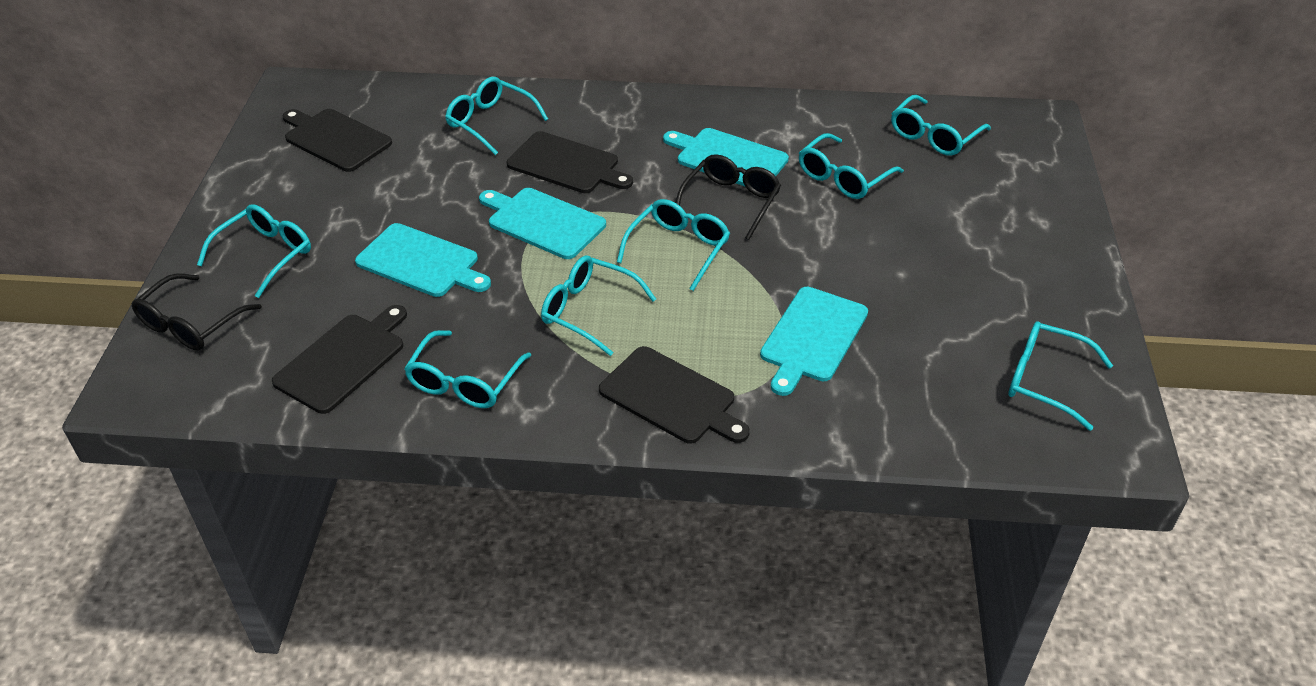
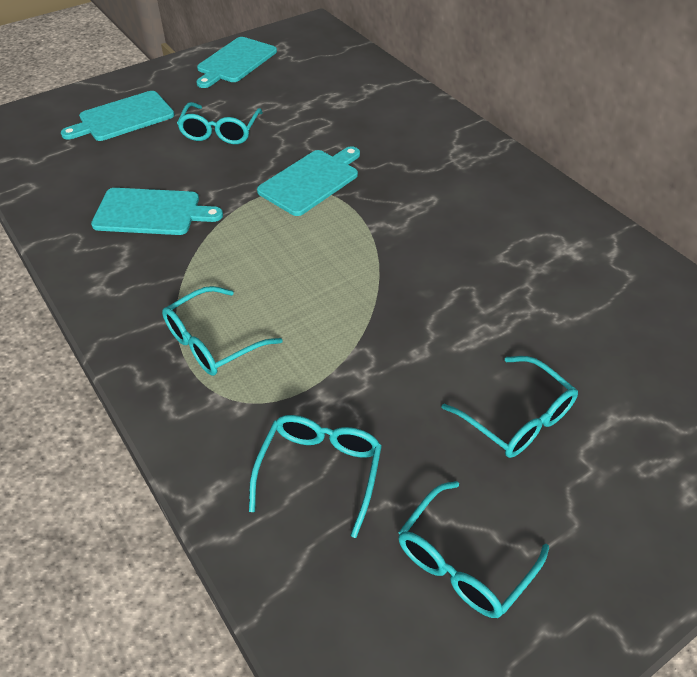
black cutting board: 4 -> 0
black glasses: 2 -> 0
turquoise glasses: 8 -> 5

